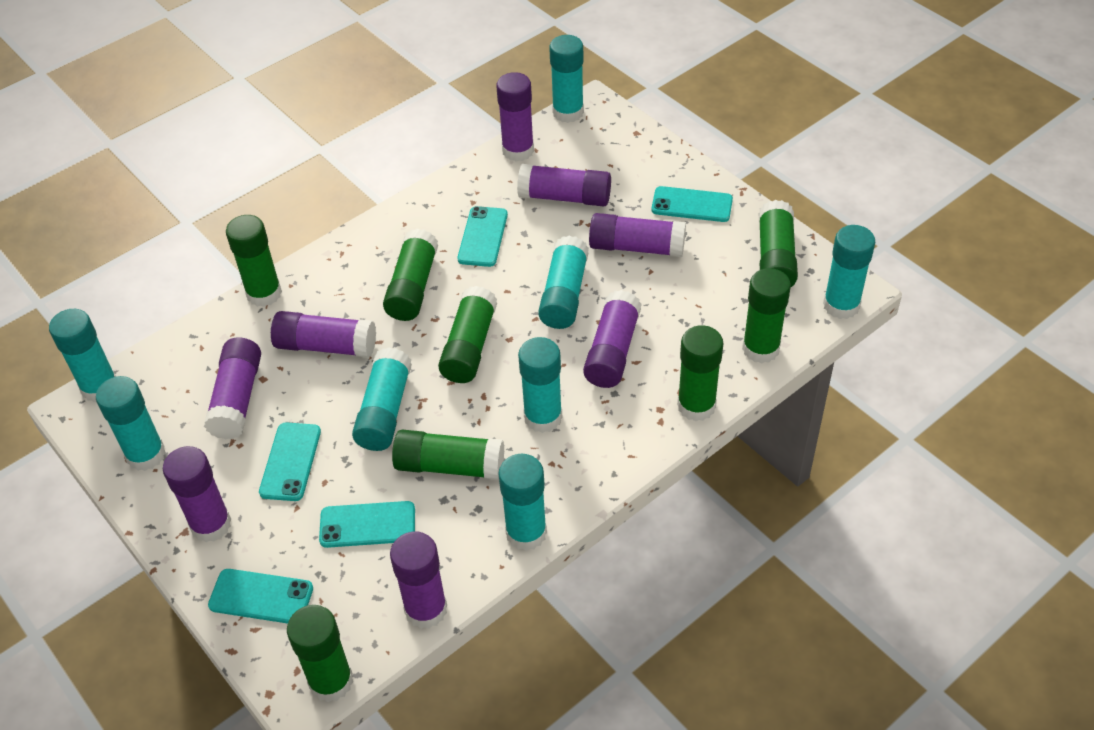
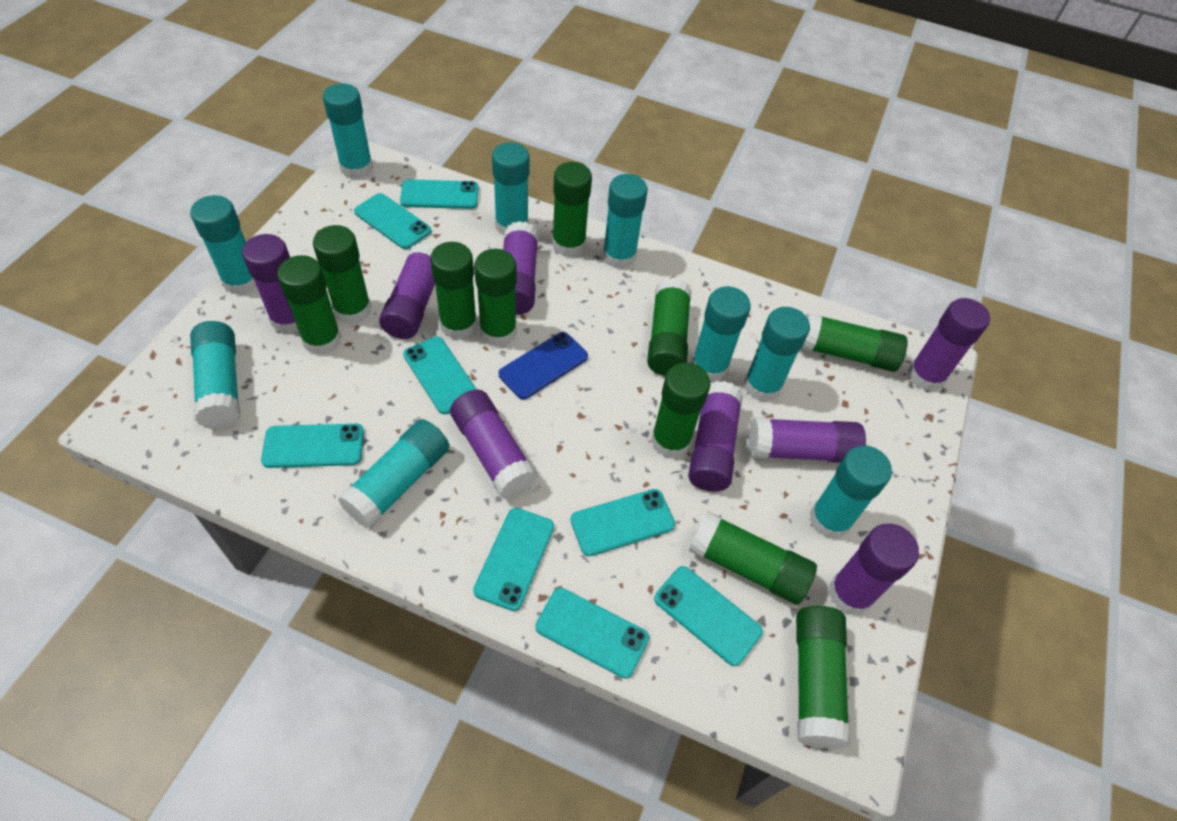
blue phone: 0 -> 1
green glue stick: 8 -> 10
turquoise glue stick: 8 -> 9
turquoise phone: 5 -> 8

